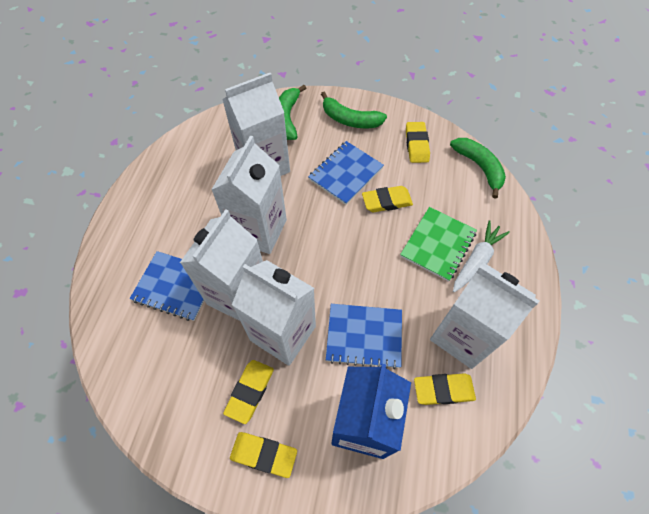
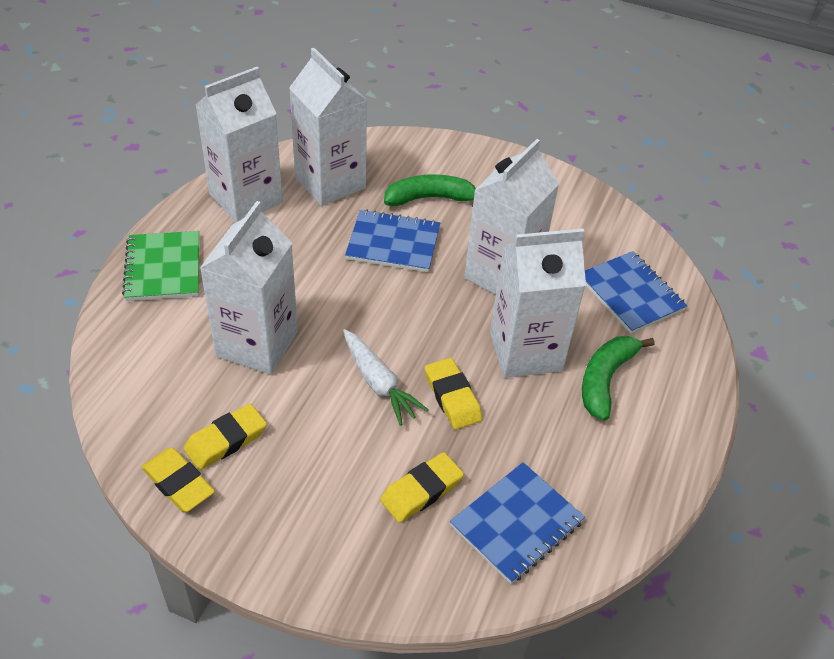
blue carton: 1 -> 0
green banana: 3 -> 2
yellow eraser: 5 -> 4

